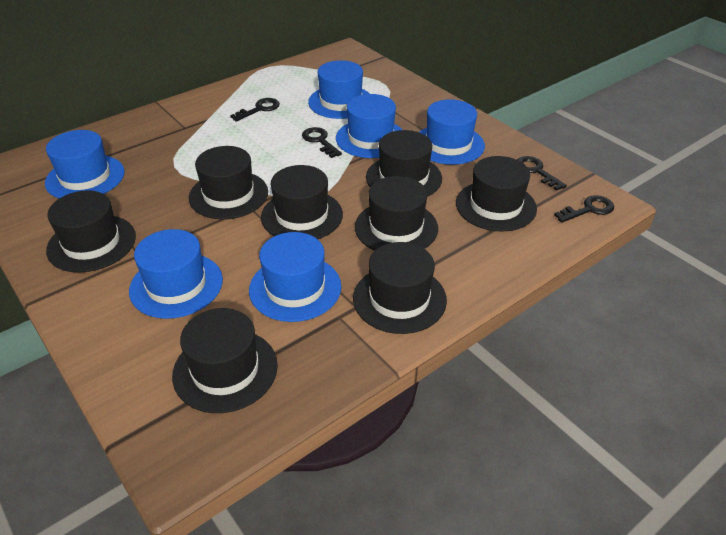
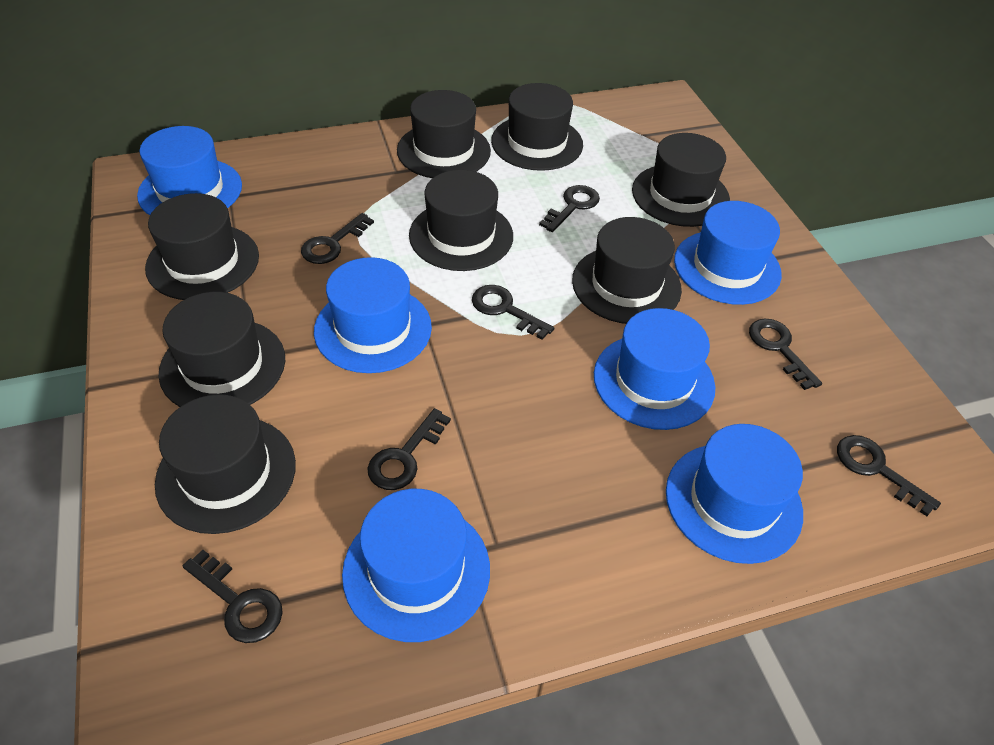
black key: 4 -> 7

